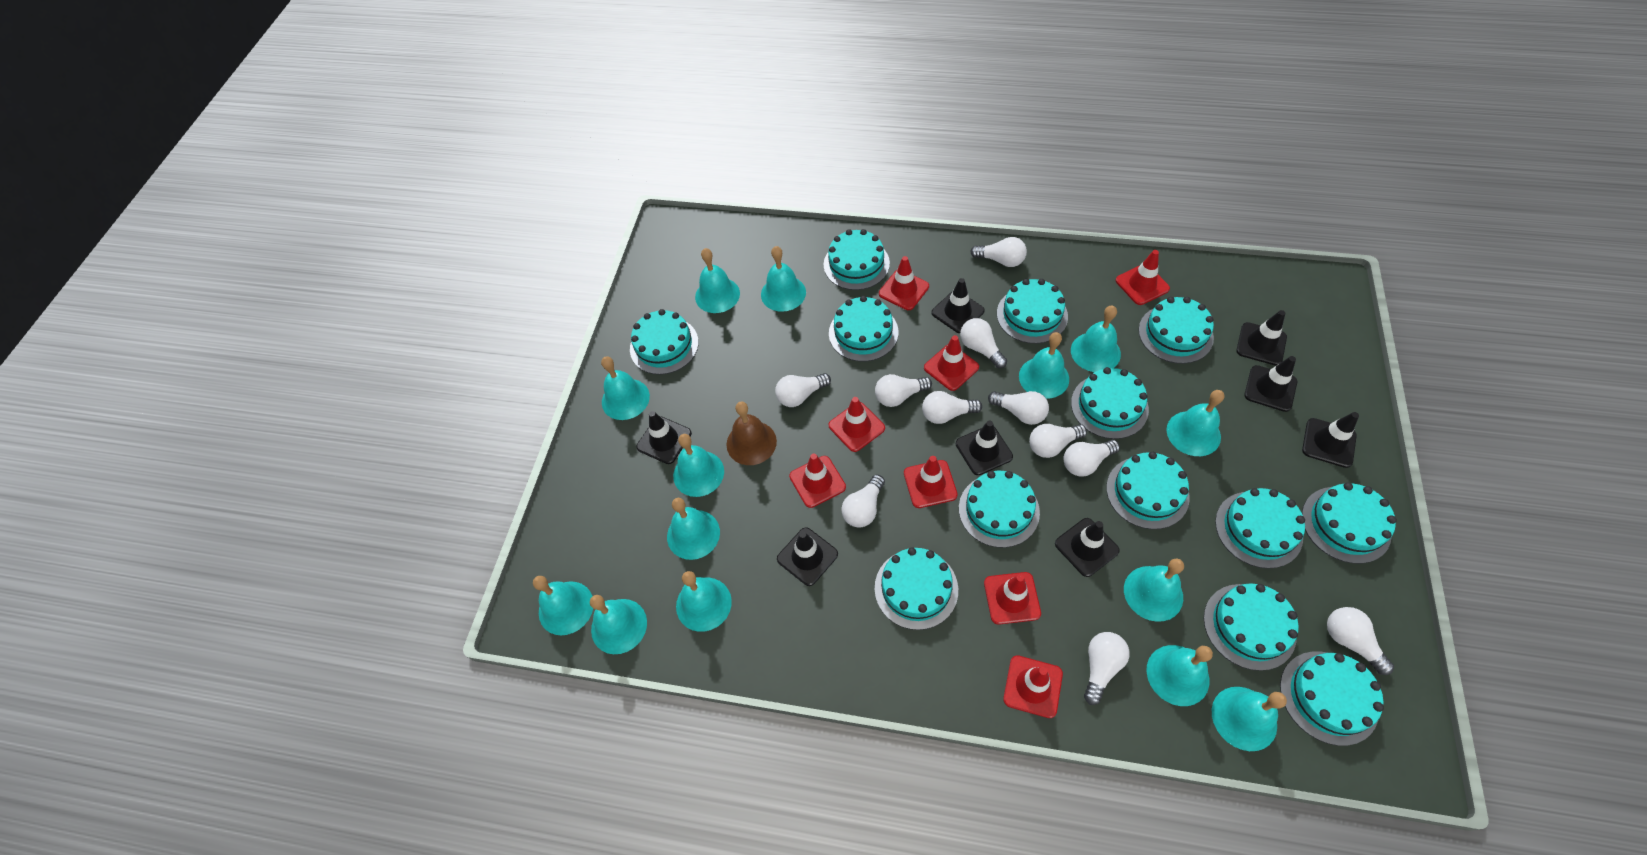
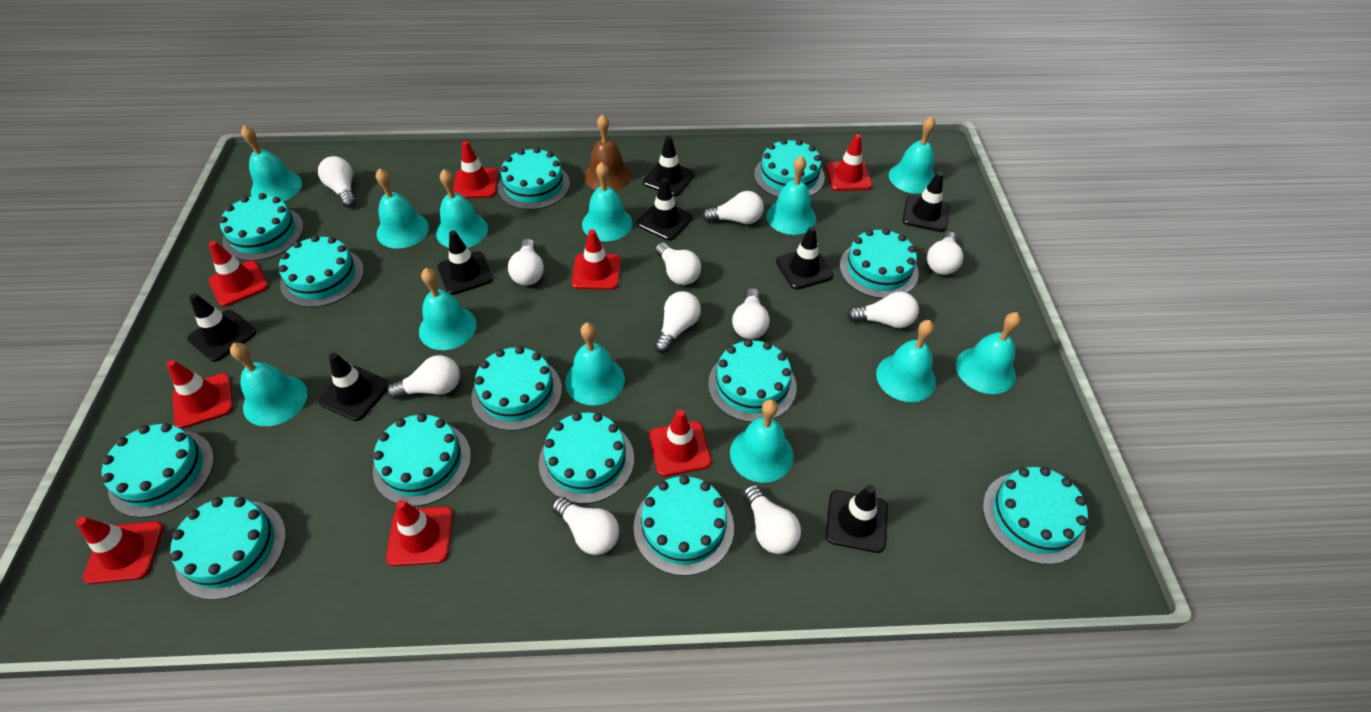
turquoise bell: 14 -> 12

